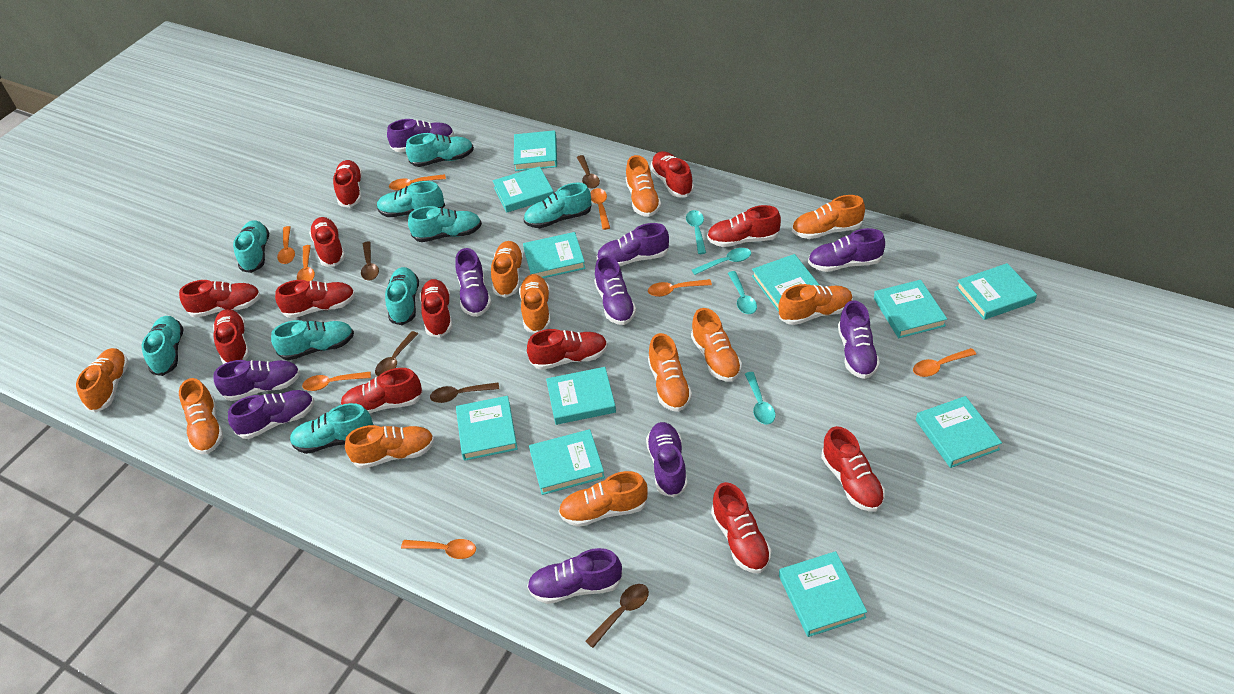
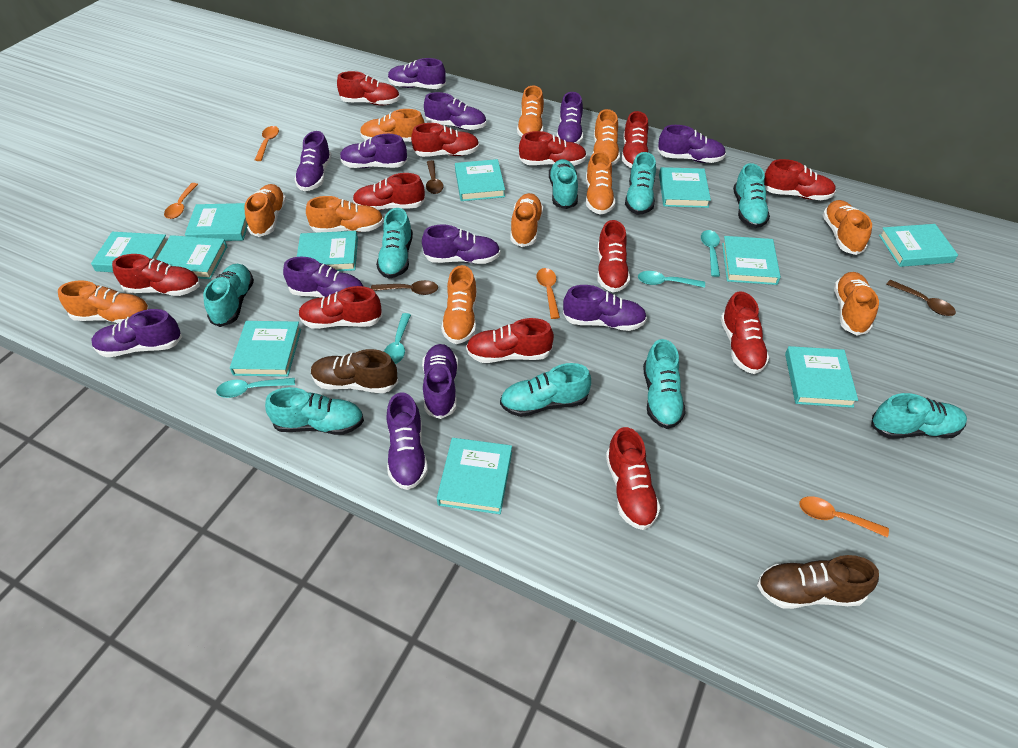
brown shoe: 0 -> 2
brown spoon: 5 -> 3
orange spoon: 8 -> 4
purple shoe: 10 -> 12

